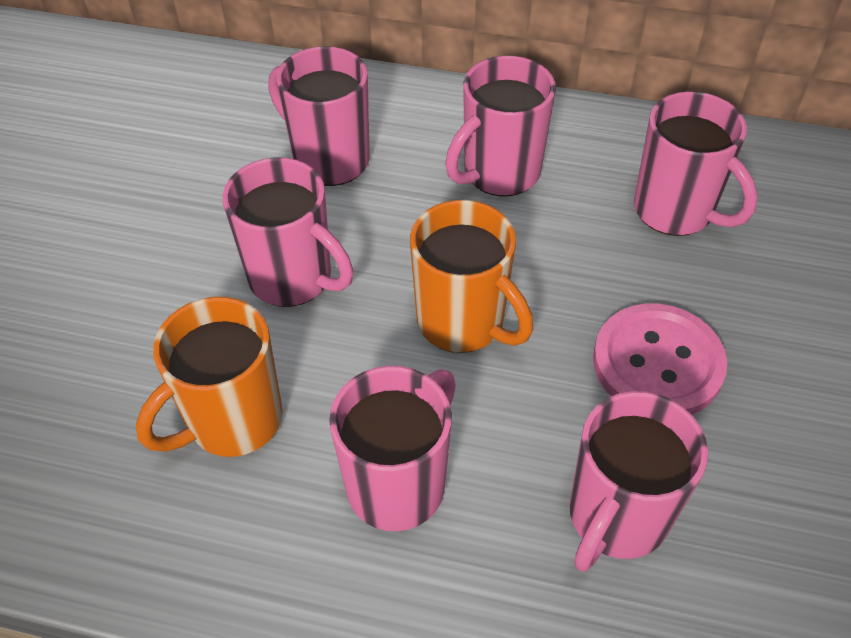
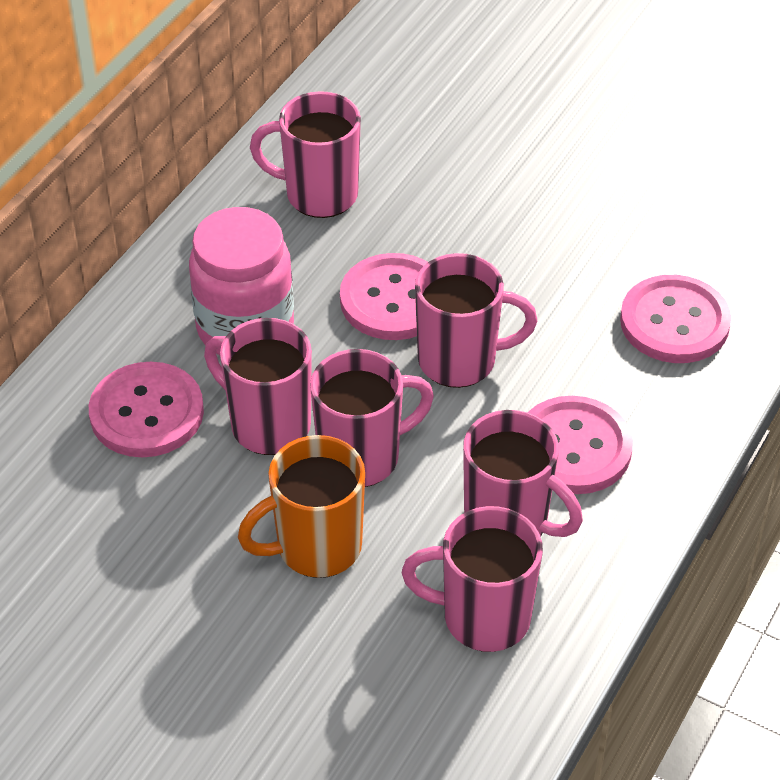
orange mug: 2 -> 1
pink button: 1 -> 4
pink jar: 0 -> 1

